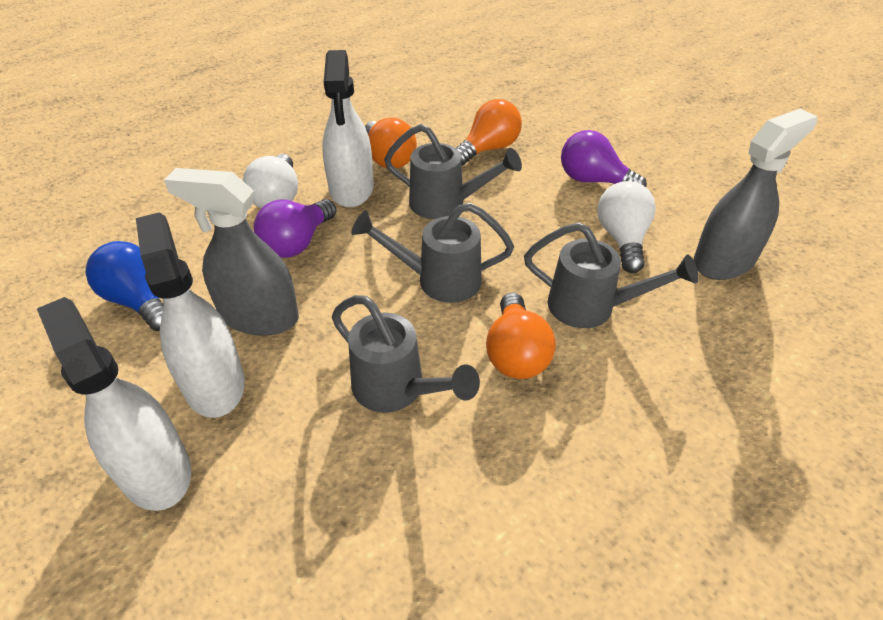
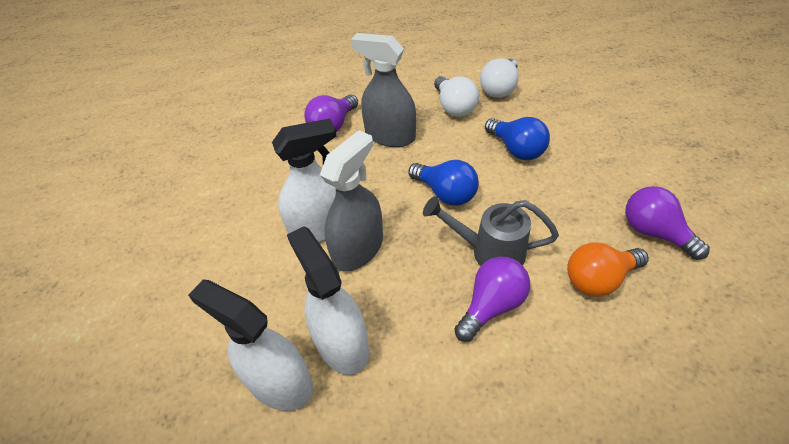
blue light bulb: 1 -> 2
grey watering can: 4 -> 1
orange light bulb: 3 -> 1
purple light bulb: 2 -> 3

